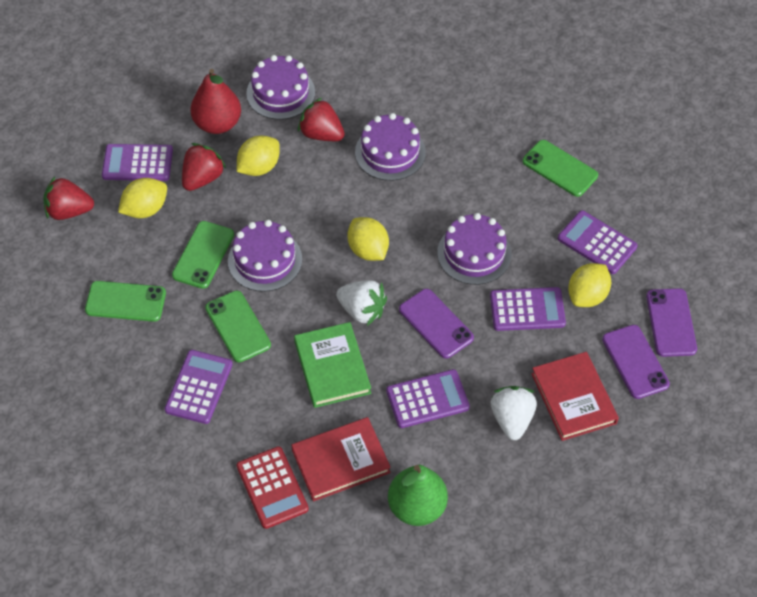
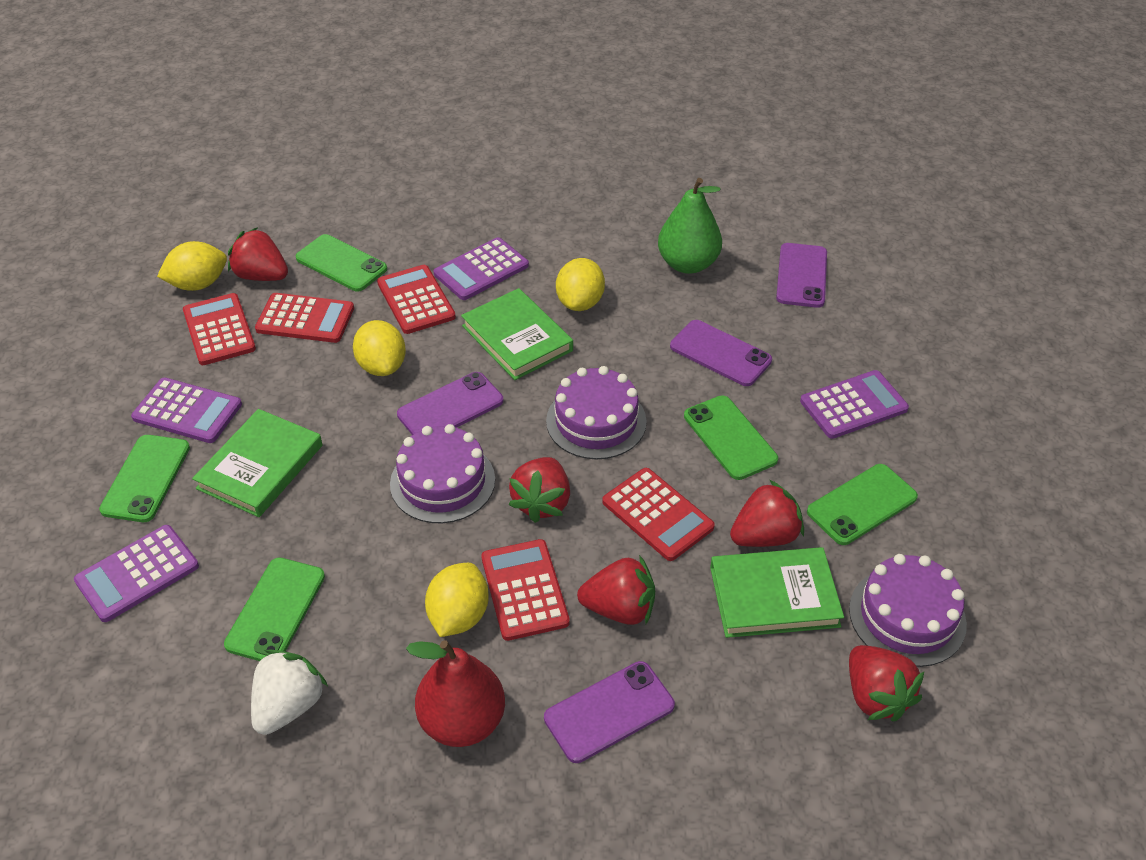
green book: 1 -> 3
green phone: 4 -> 5
purple cake: 4 -> 3
purple calculator: 5 -> 4
purple phone: 3 -> 4
red book: 2 -> 0
red calculator: 1 -> 5
red strawberry: 3 -> 5
white strawberry: 2 -> 1

